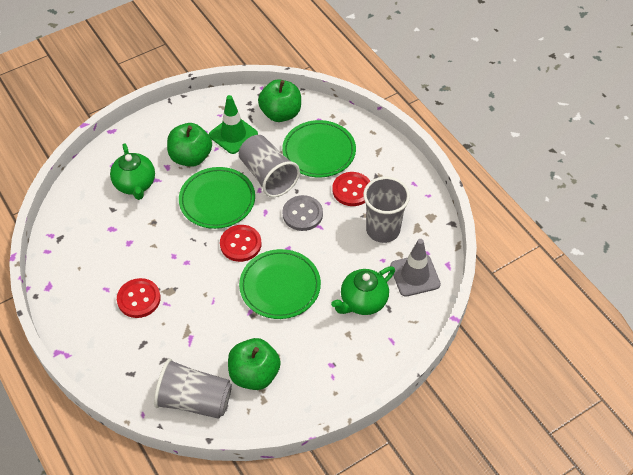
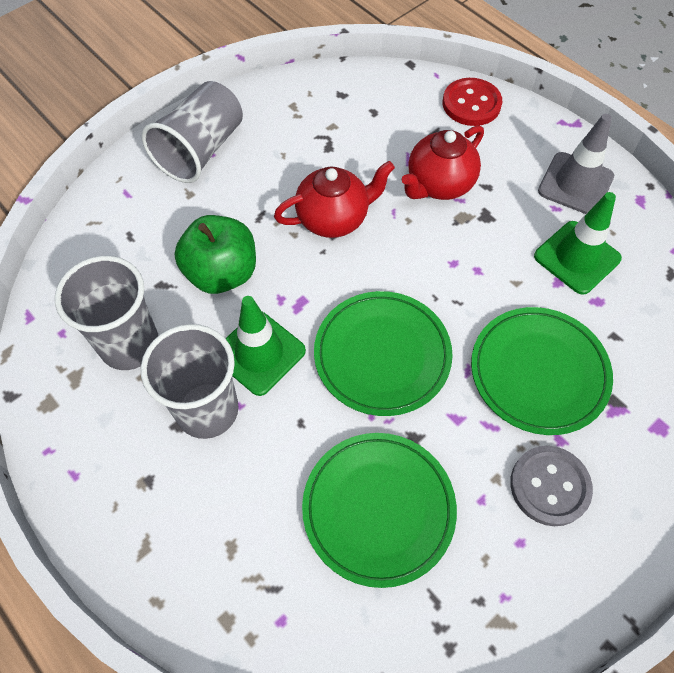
green apple: 3 -> 1
green teapot: 2 -> 0
green traffic cone: 1 -> 2
red button: 3 -> 1
red teapot: 0 -> 2

